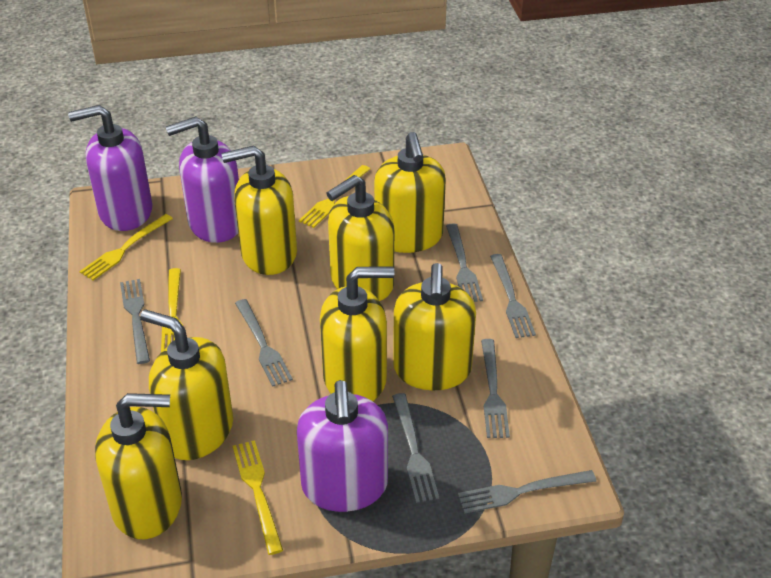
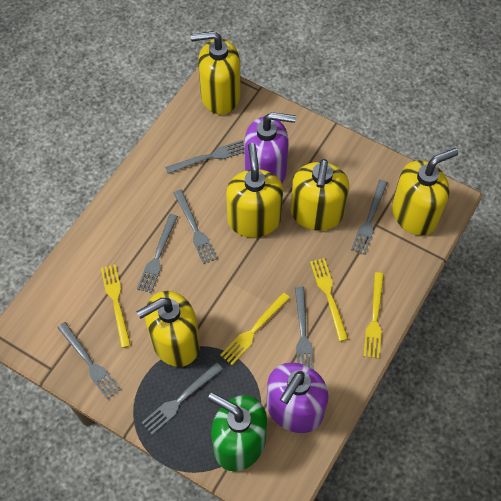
green soap dispenser: 0 -> 1
purple soap dispenser: 3 -> 2
yellow soap dispenser: 7 -> 5

